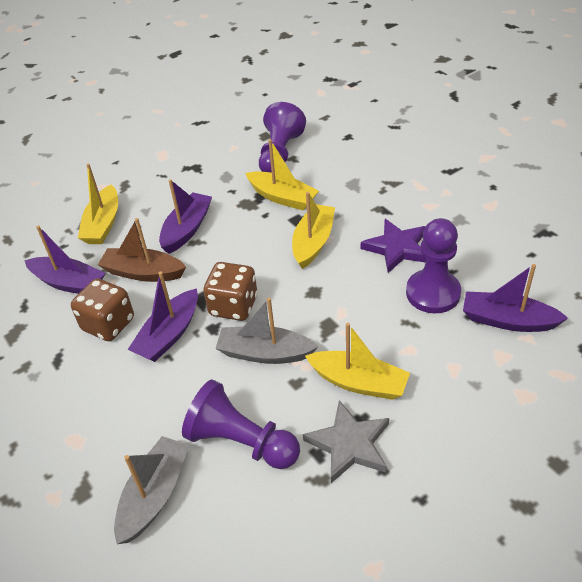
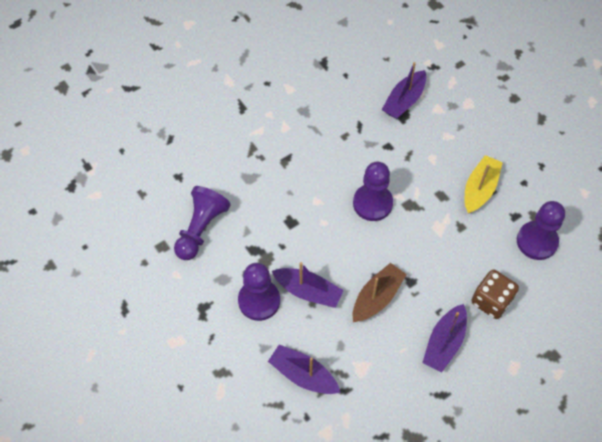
brown dice: 2 -> 1
grey boat: 2 -> 0
grey star: 1 -> 0
purple pawn: 3 -> 4
purple star: 1 -> 0
yellow boat: 4 -> 1

